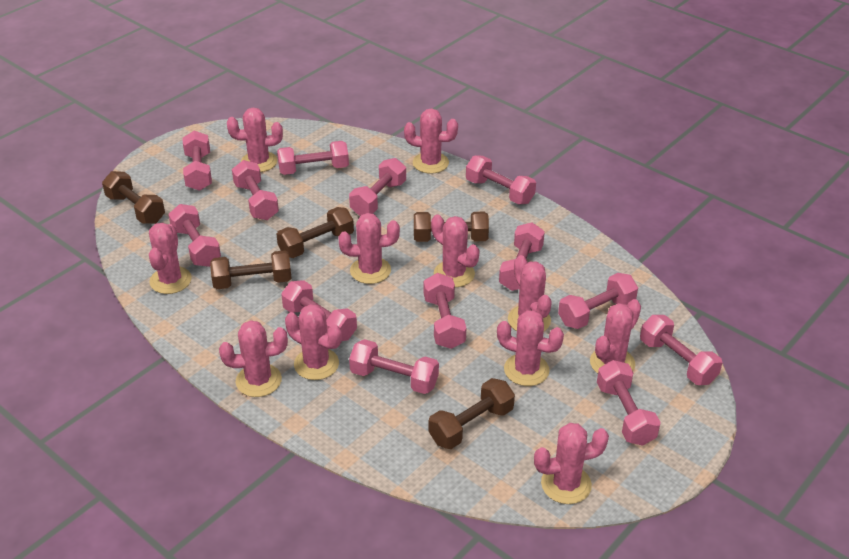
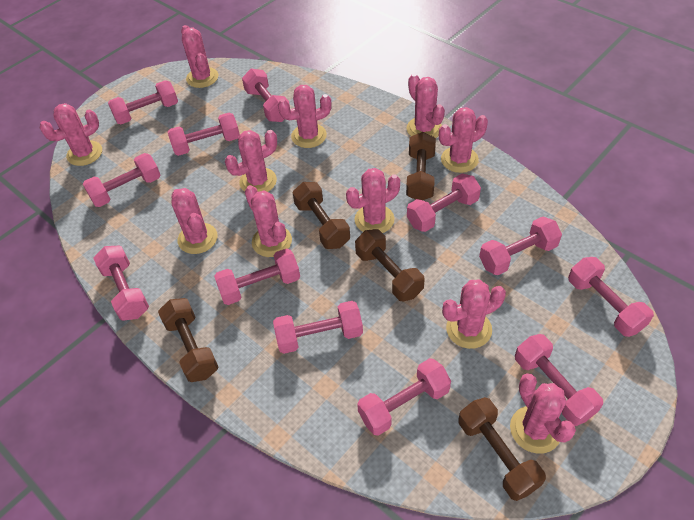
pink dumbbell: 13 -> 12

